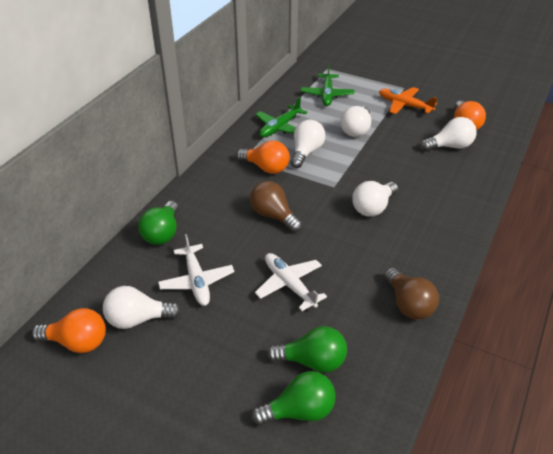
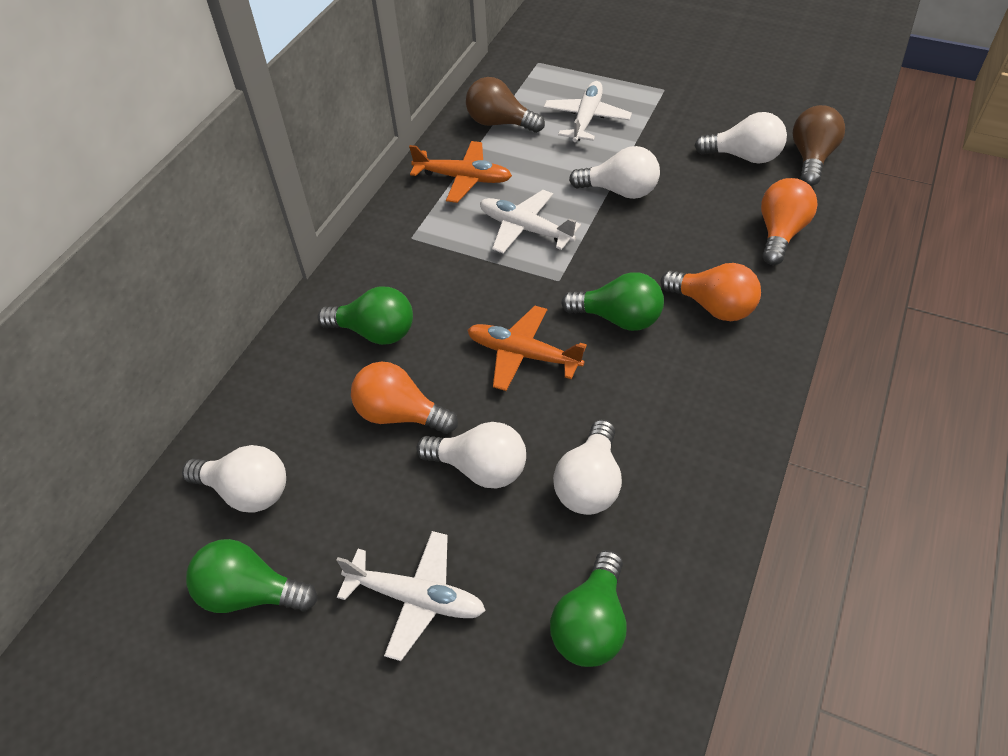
green light bulb: 3 -> 4
green plane: 2 -> 0
orange plane: 1 -> 2
white plane: 2 -> 3

